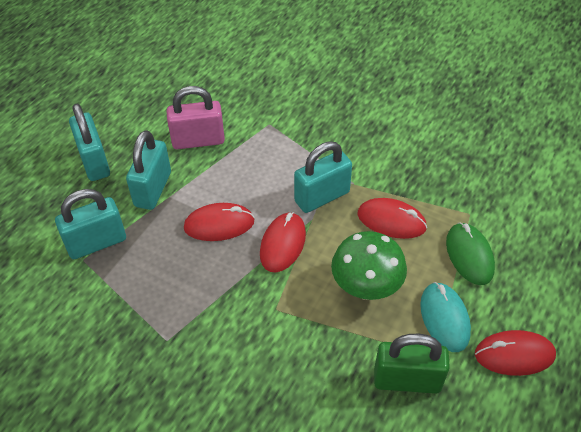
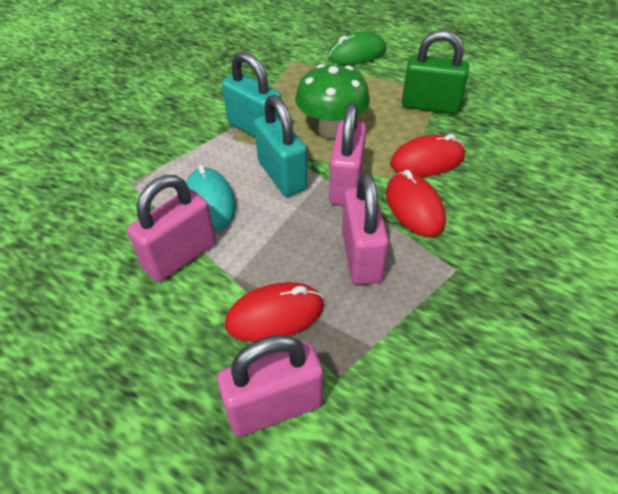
pink padlock: 1 -> 4
red mouse: 4 -> 3
turquoise padlock: 4 -> 2

